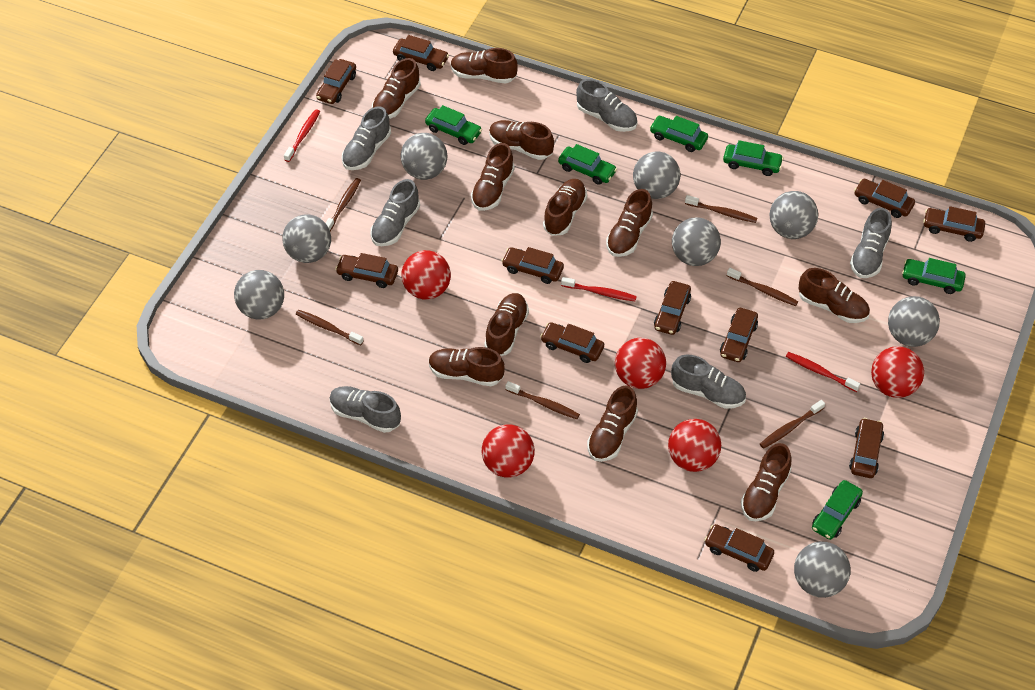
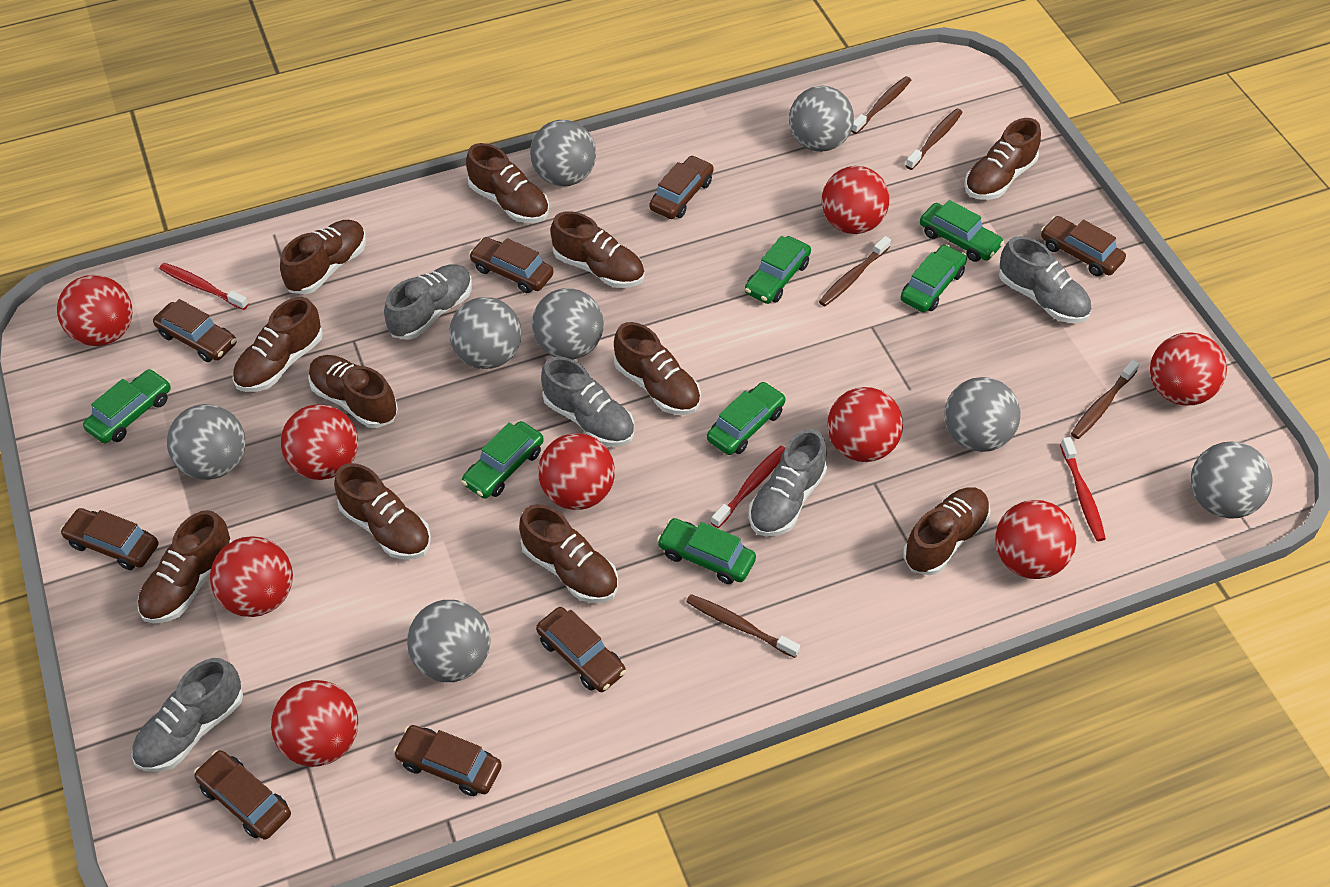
brown car: 11 -> 8
brown toothbrush: 6 -> 5
green car: 6 -> 7
grey shoe: 6 -> 5
red ball: 5 -> 9

